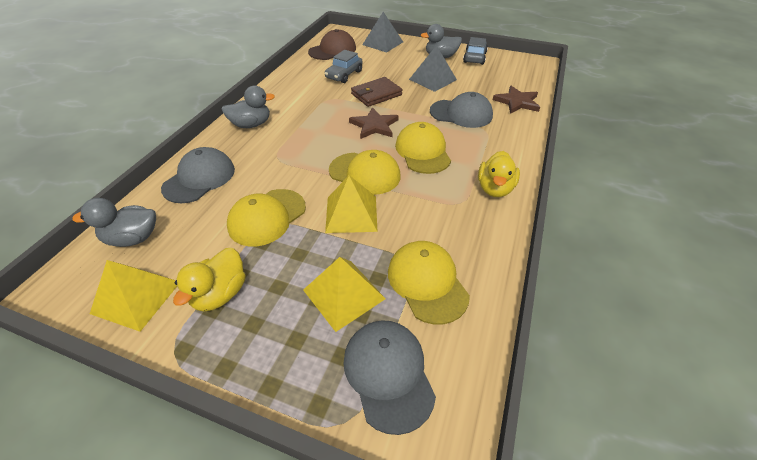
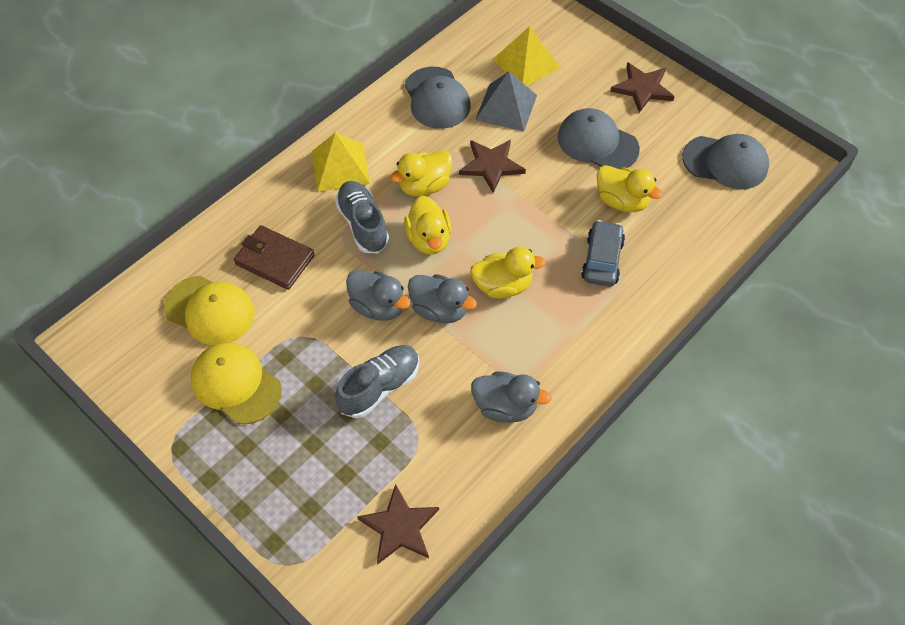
brown cap: 1 -> 0
brown star: 2 -> 3
grey car: 2 -> 1
grey pyramid: 2 -> 1
grey shoe: 0 -> 2
yellow cap: 4 -> 2
yellow duck: 2 -> 4
yellow pyramid: 3 -> 2

